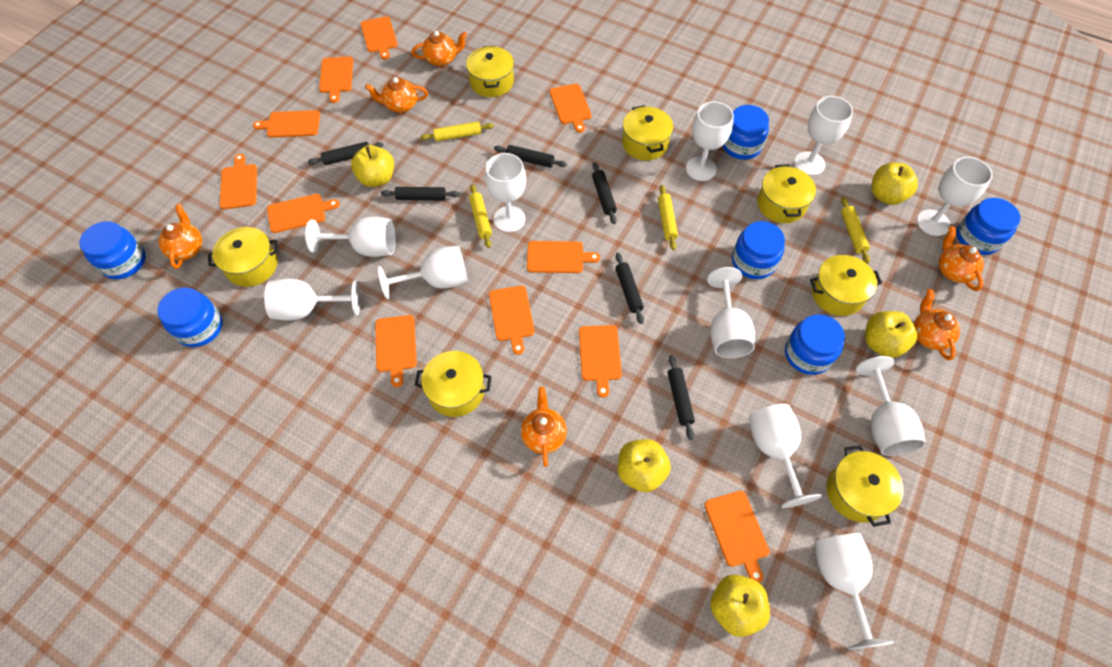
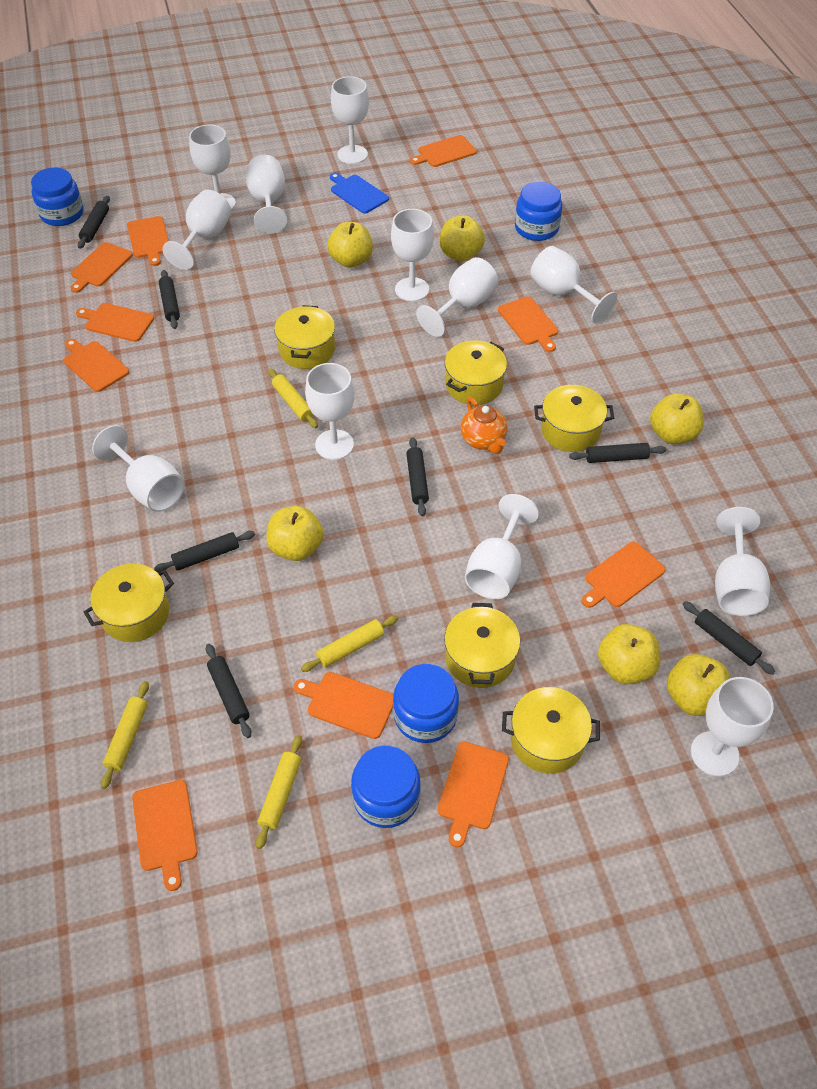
black rolling pin: 6 -> 7
blue cutting board: 0 -> 1
blue jar: 6 -> 4
orange cutting board: 11 -> 10
orange teapot: 6 -> 1
white goblet: 11 -> 12
yellow apple: 5 -> 6
yellow pot: 7 -> 6

